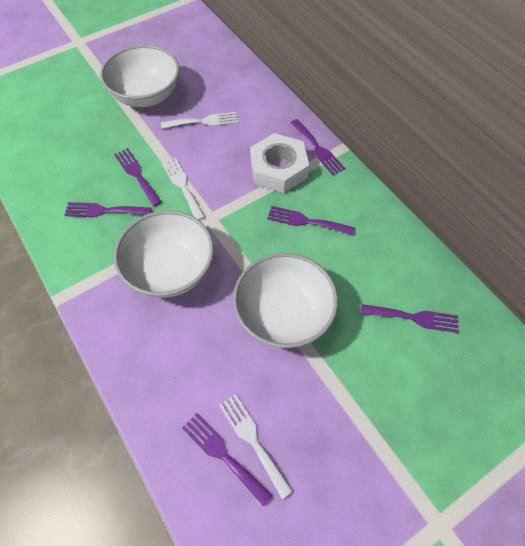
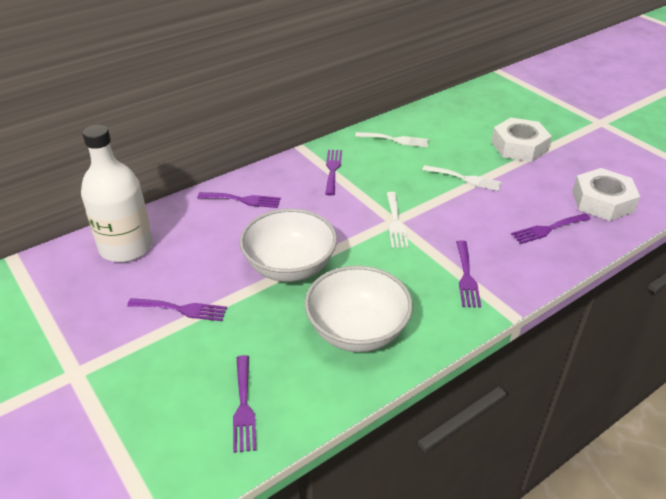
white bottle: 0 -> 1
white bowl: 3 -> 2
white nut: 1 -> 2

